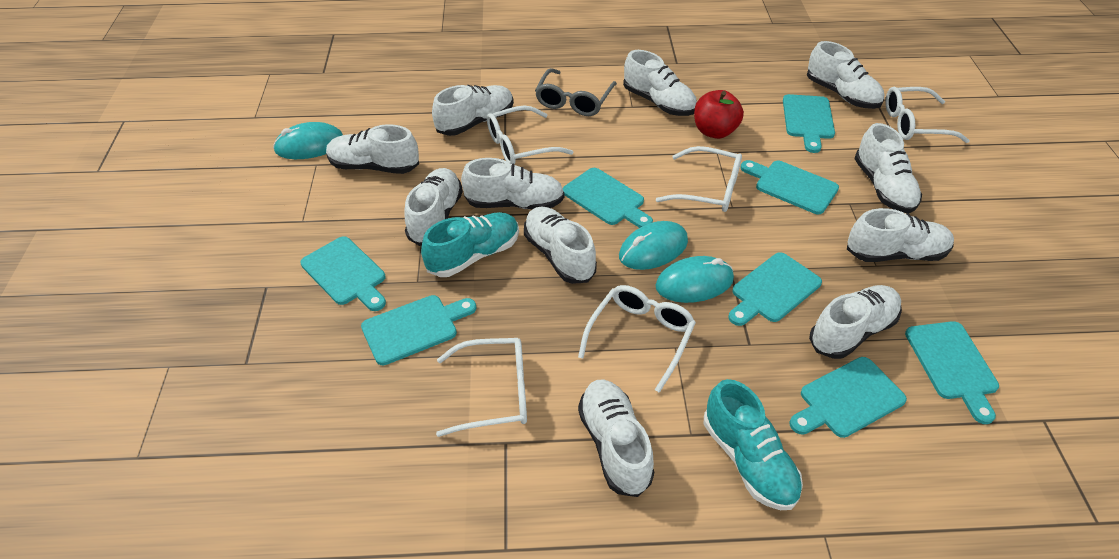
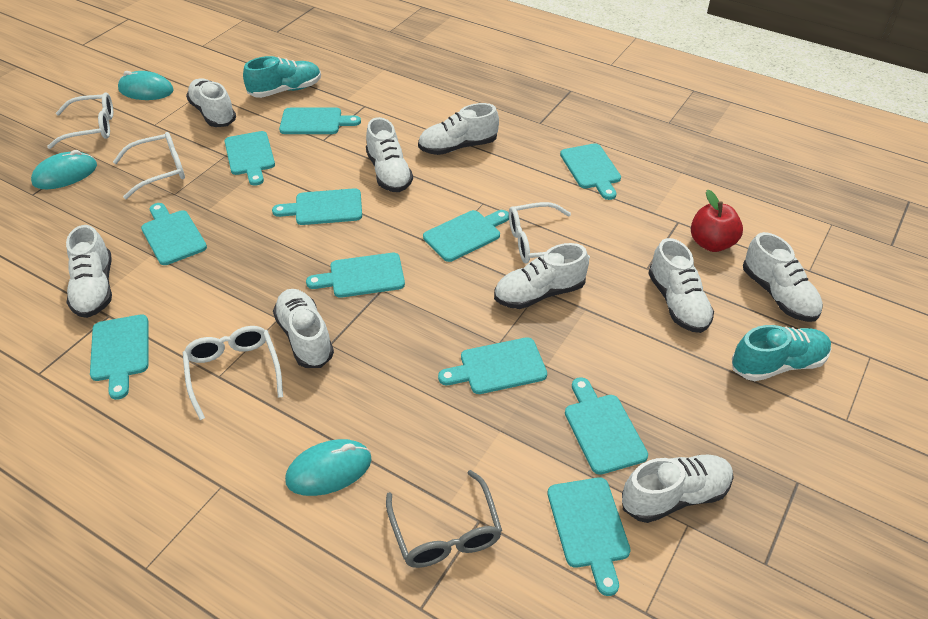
turquoise cutting board: 8 -> 11
white glasses: 5 -> 4
white shoe: 11 -> 9

